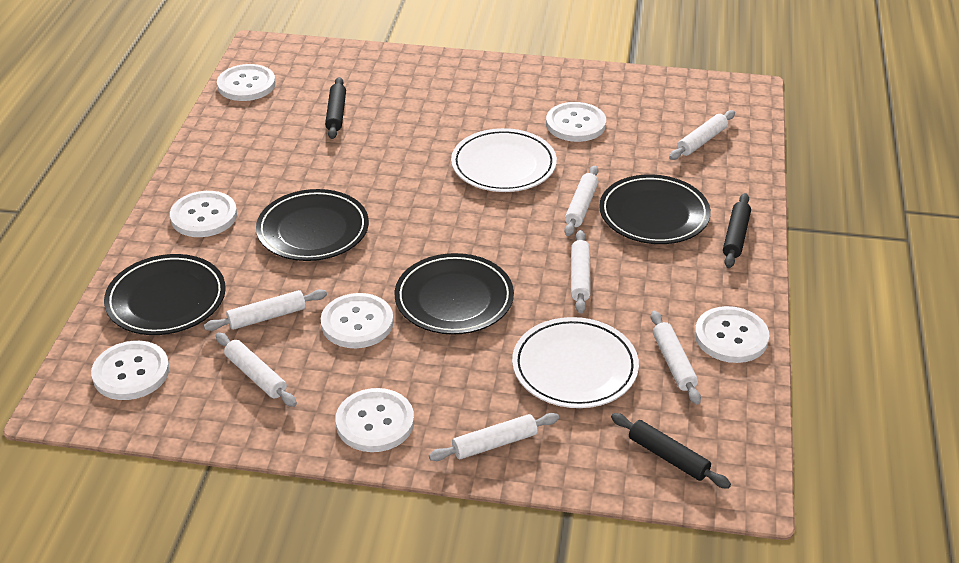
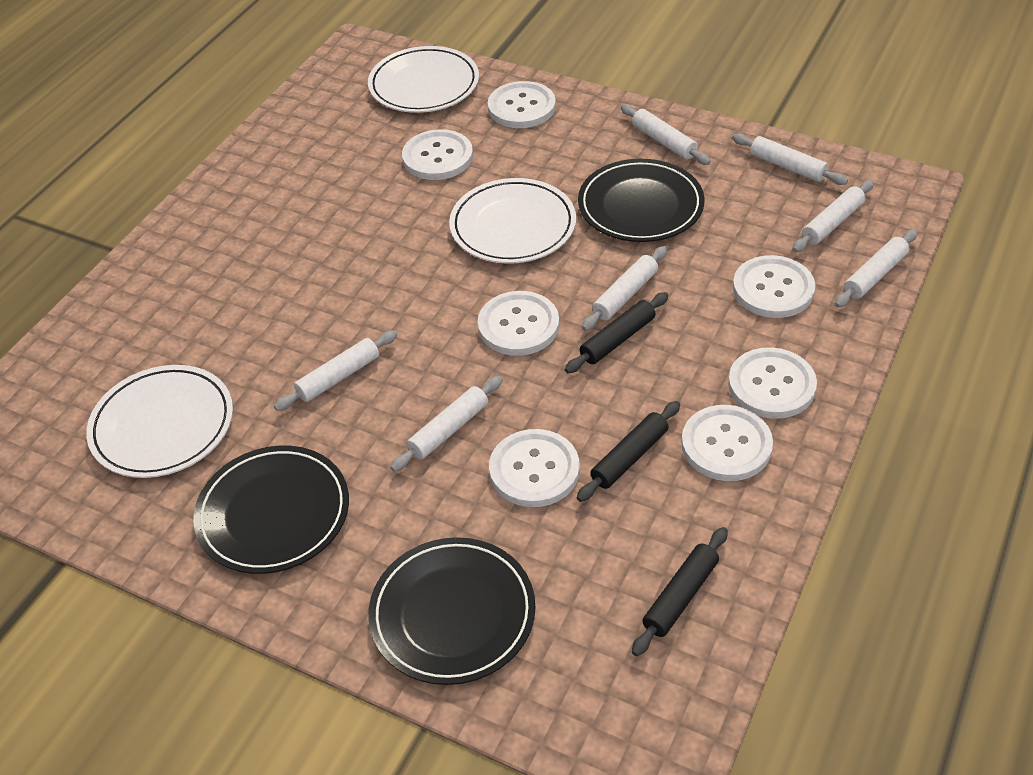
black plate: 4 -> 3
white plate: 2 -> 3

